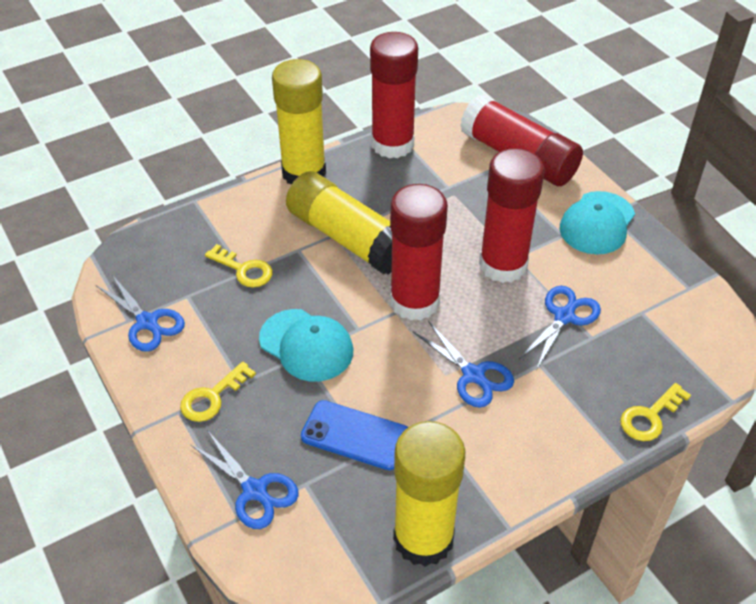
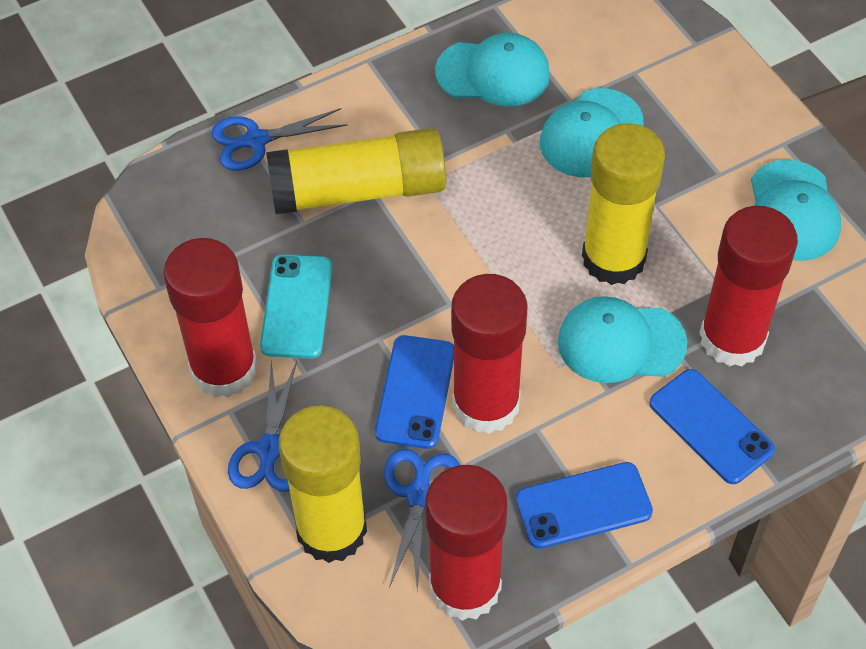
blue phone: 1 -> 3
blue scissors: 4 -> 3
turquoise cap: 2 -> 4
turquoise phone: 0 -> 1
yellow key: 3 -> 0

